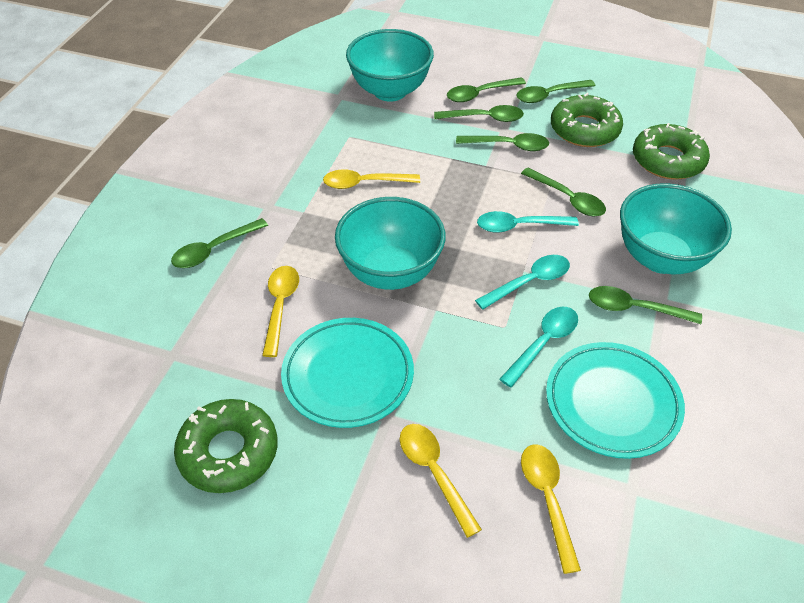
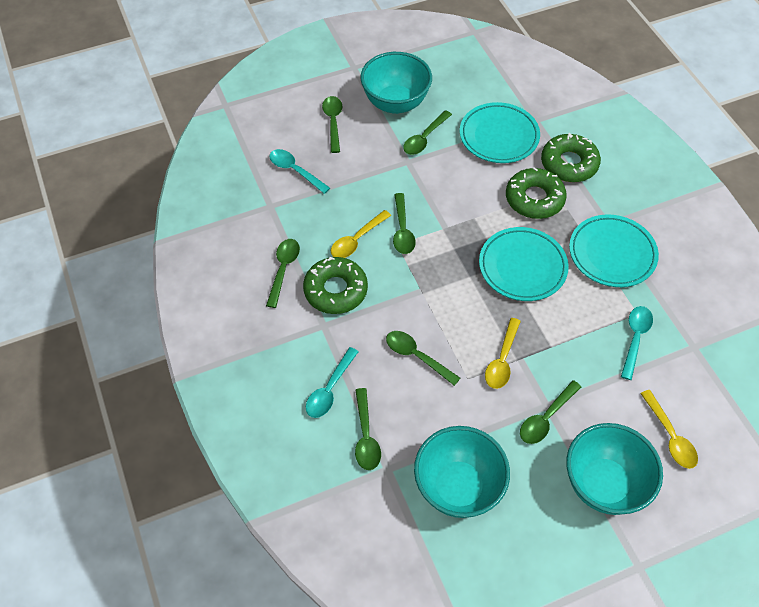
turquoise plate: 2 -> 3
yellow spoon: 4 -> 3

